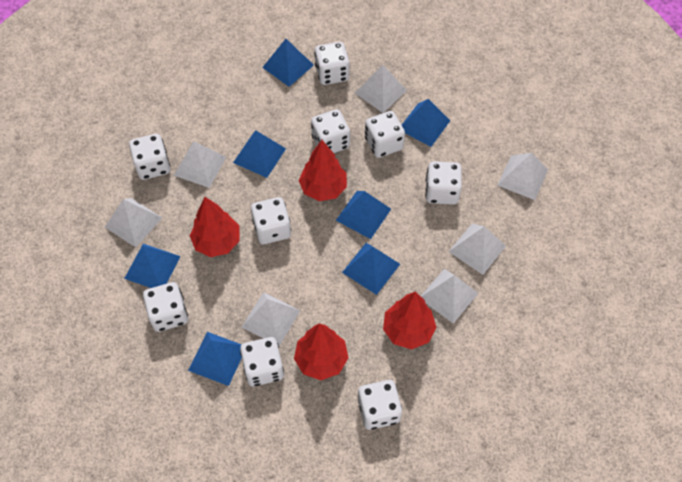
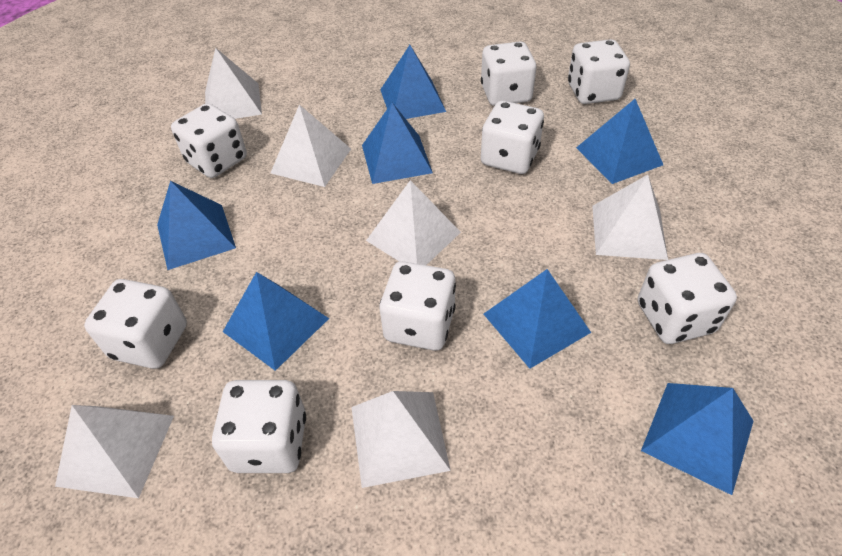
red tree: 4 -> 0
white dice: 9 -> 8
white pyramid: 7 -> 6

